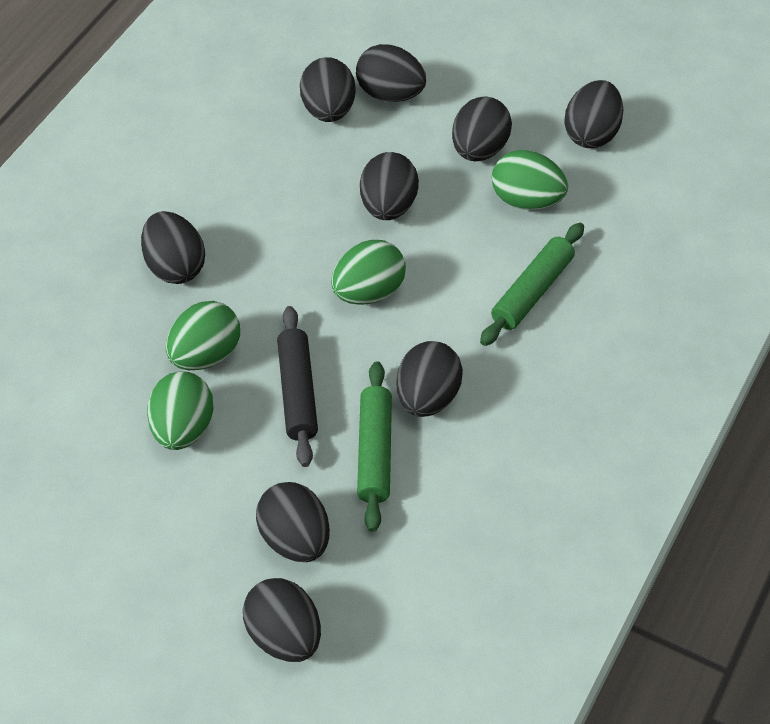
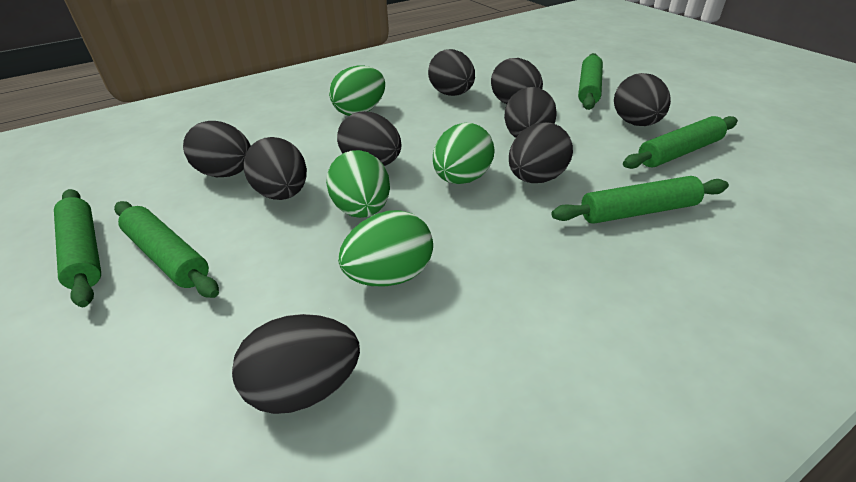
black rolling pin: 1 -> 0
green rolling pin: 2 -> 5

